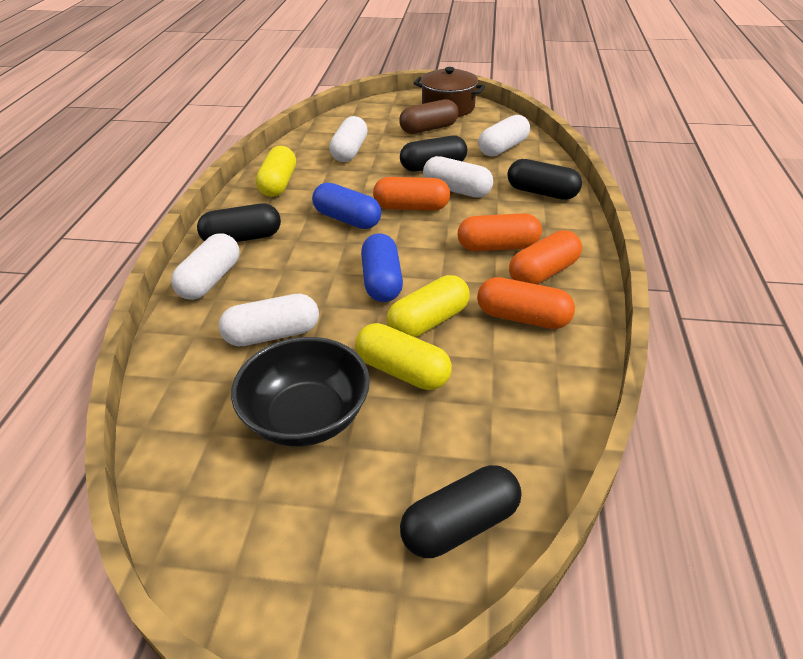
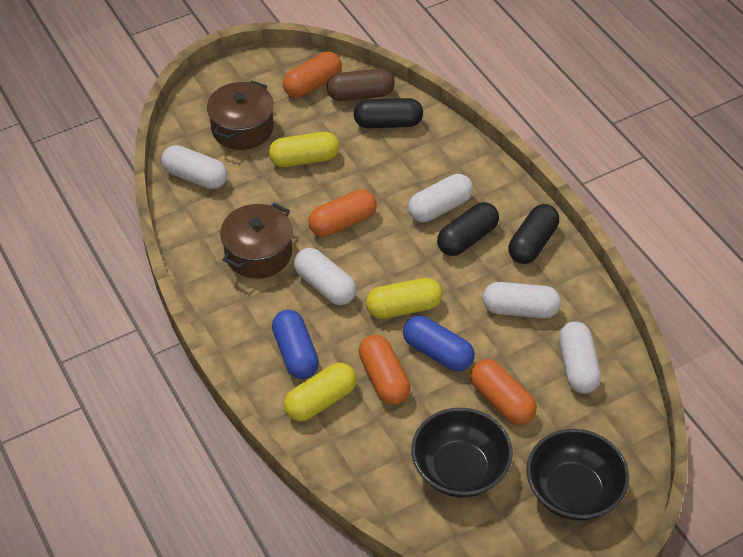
black bowl: 1 -> 2
black capsule: 4 -> 3
brown pot: 1 -> 2

